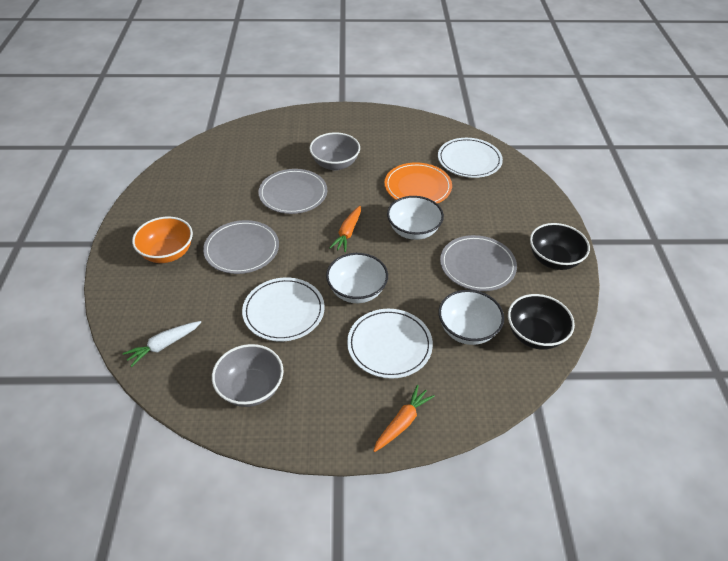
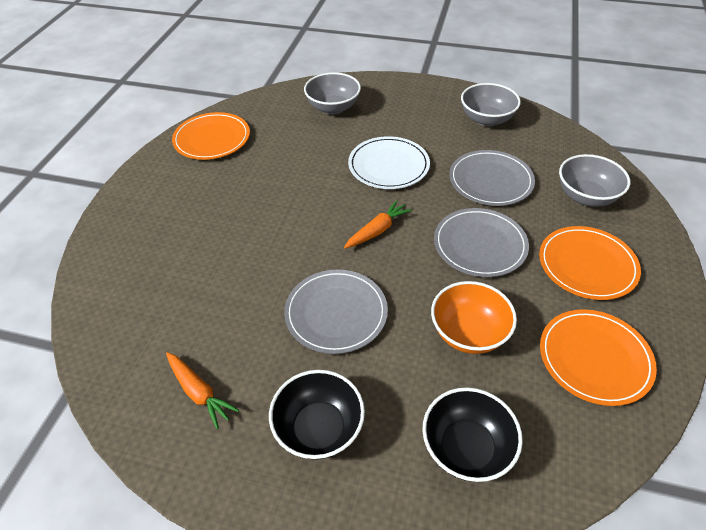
grey bowl: 2 -> 3
orange plate: 1 -> 3
white bowl: 3 -> 0
white carrot: 1 -> 0
white plate: 3 -> 1

